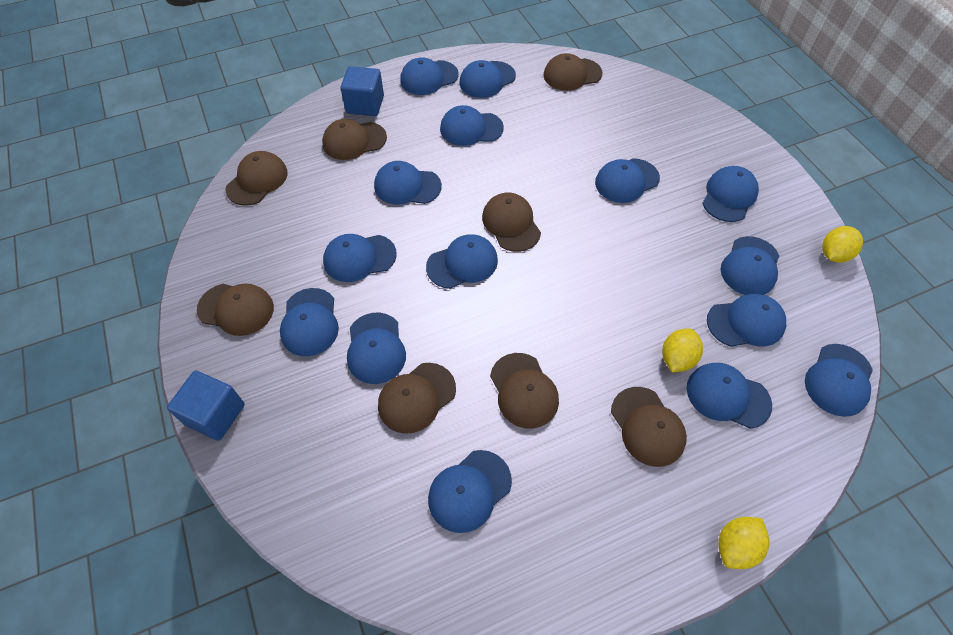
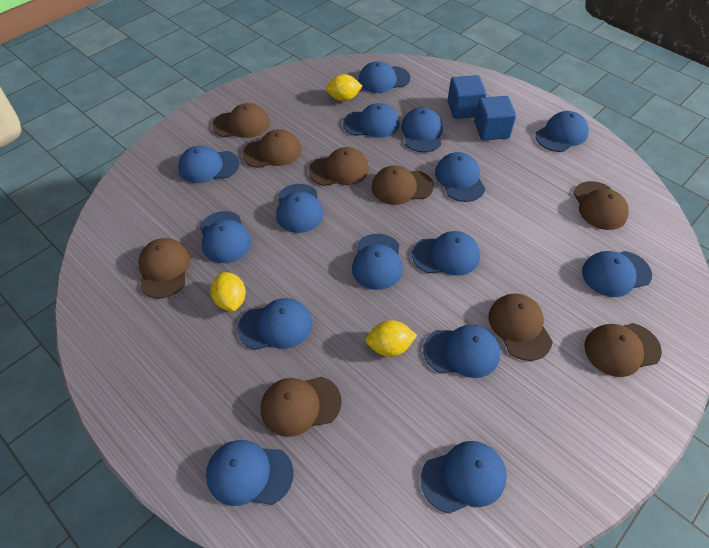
brown cap: 8 -> 9

